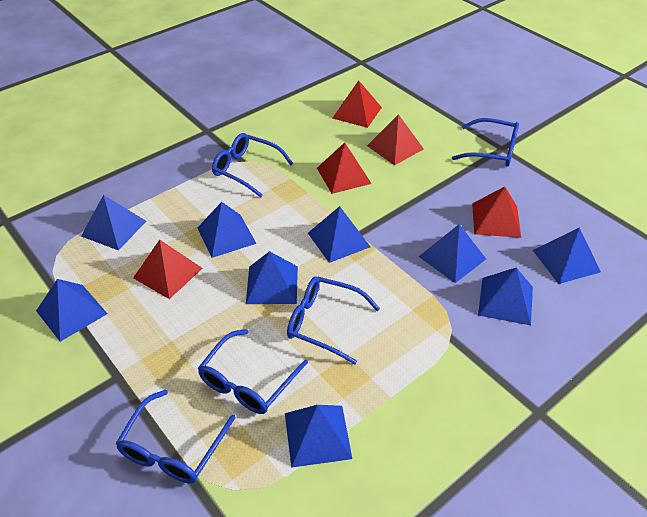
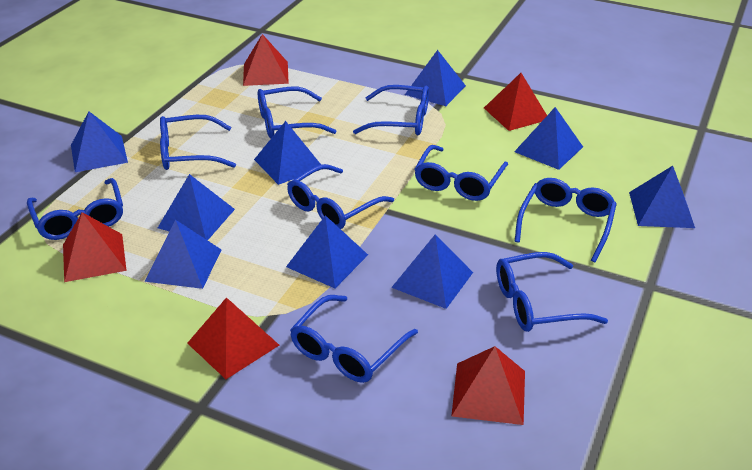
blue glasses: 5 -> 9

